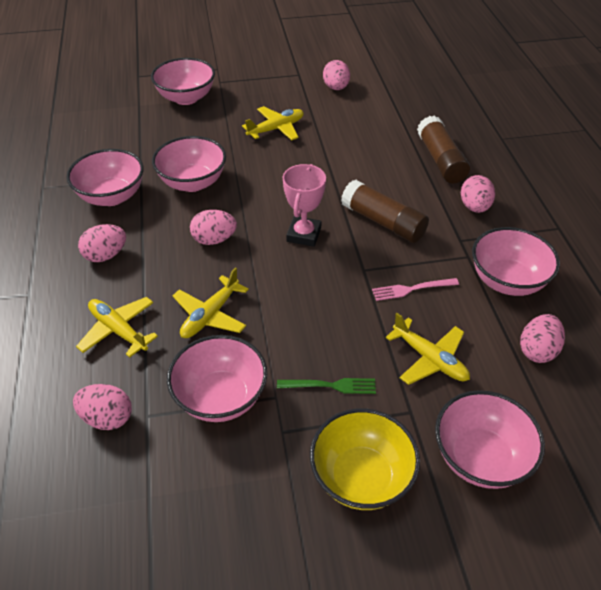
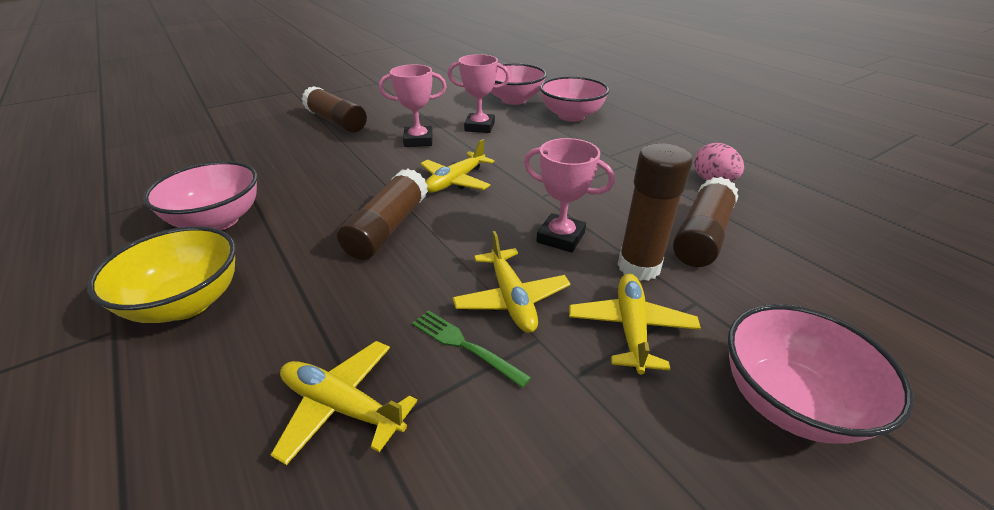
brown glue stick: 2 -> 4
pink bowl: 6 -> 4
pink egg: 6 -> 1
pink fork: 1 -> 0
pink trophy: 1 -> 3

